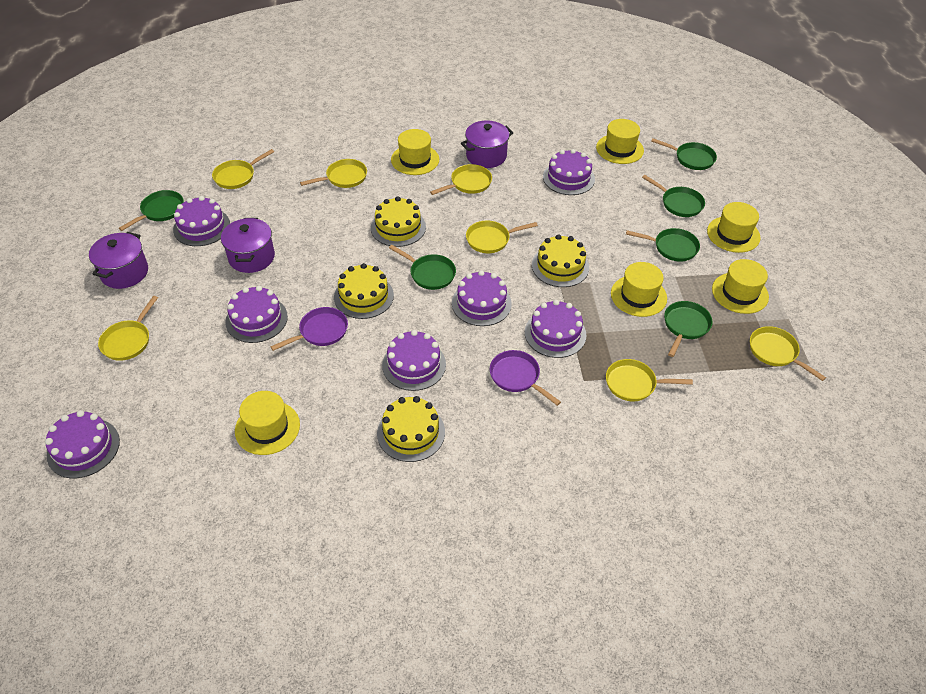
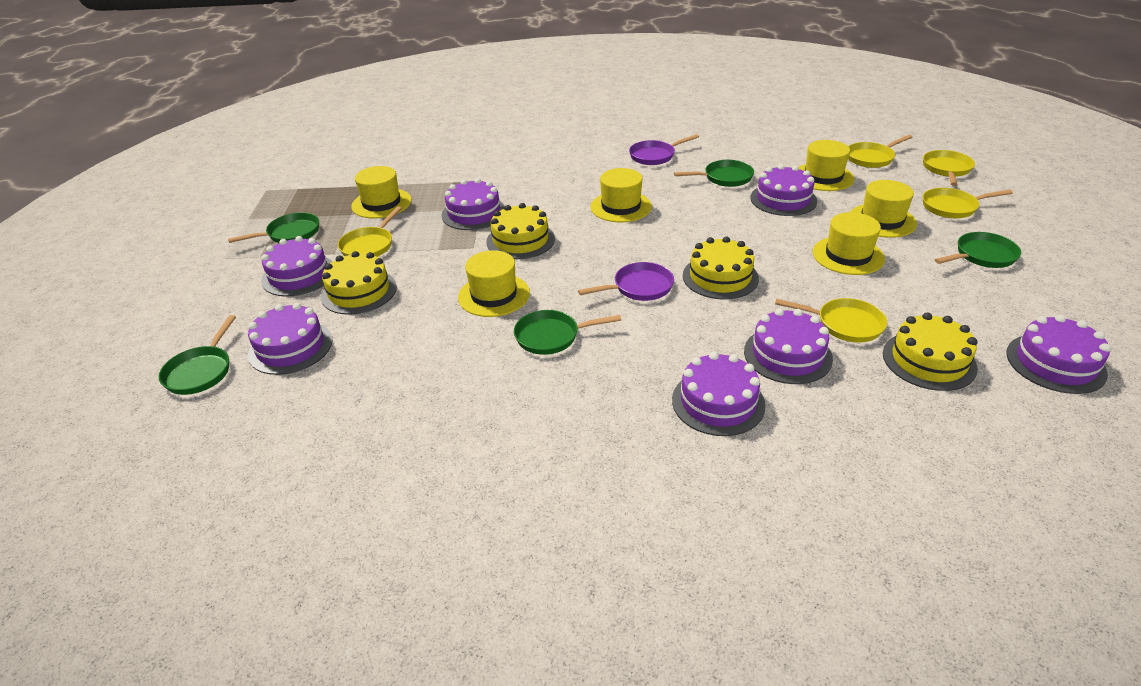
green pan: 6 -> 5
purple pot: 3 -> 0
yellow pan: 7 -> 5

